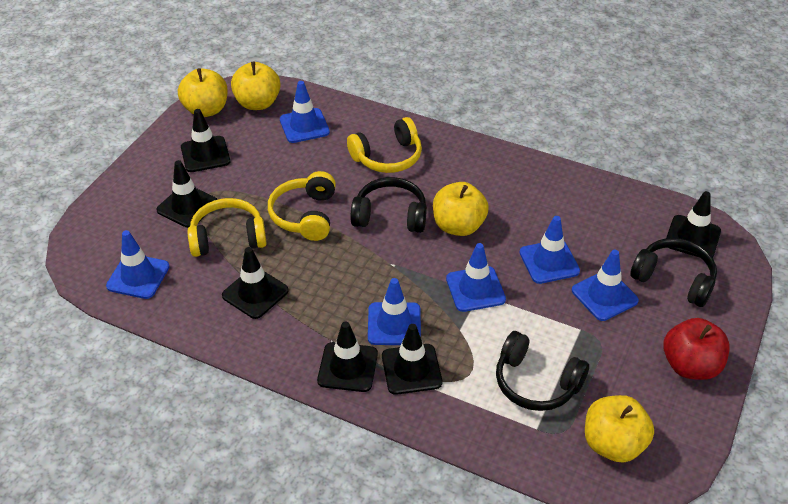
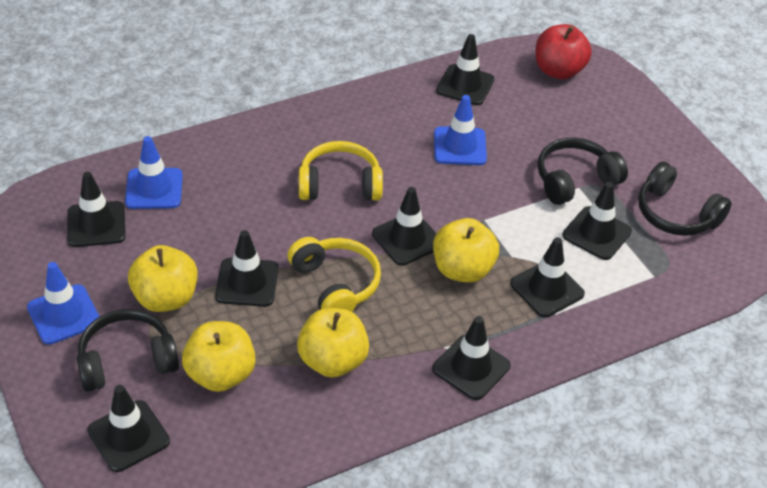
black traffic cone: 6 -> 8
blue traffic cone: 6 -> 3
yellow headphones: 3 -> 2

